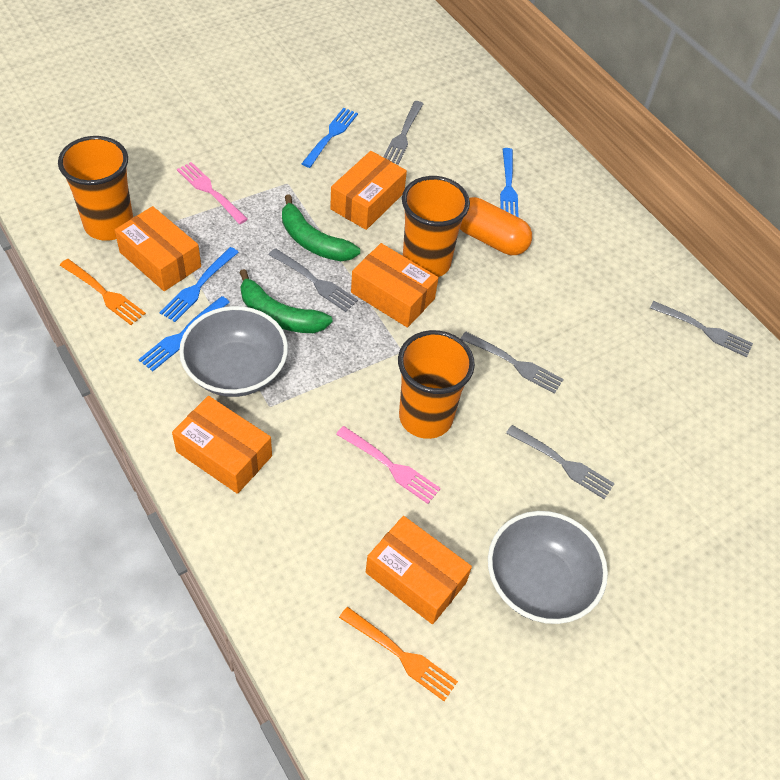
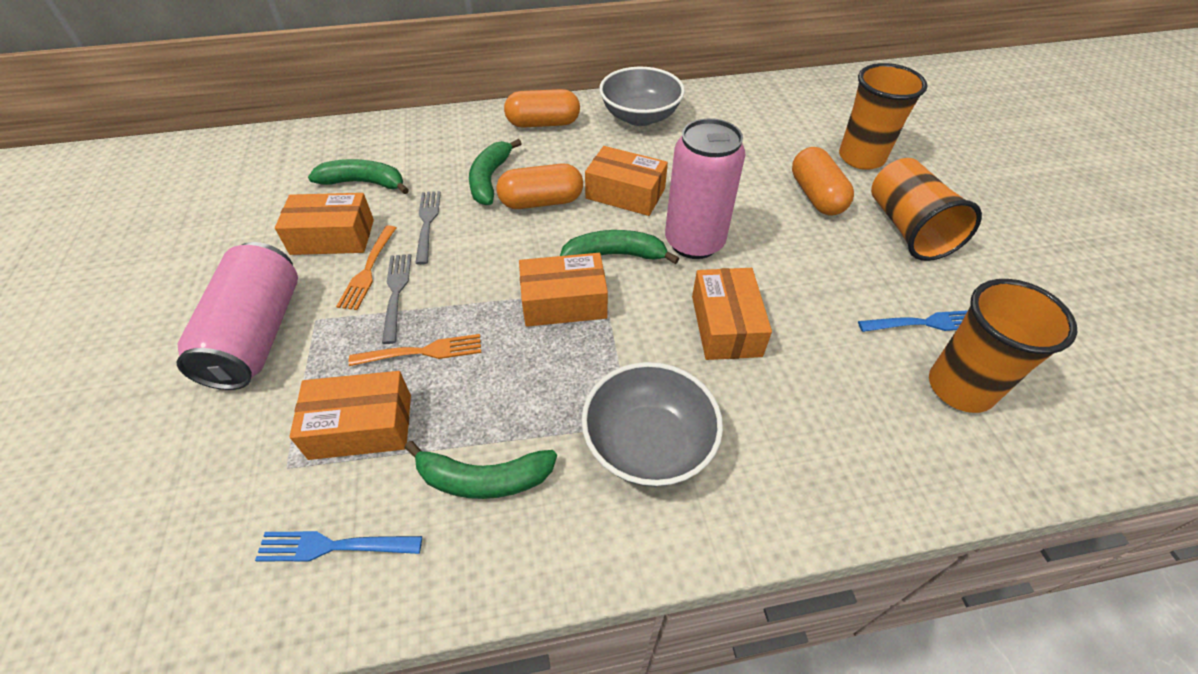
blue fork: 4 -> 2
green banana: 2 -> 4
grey fork: 5 -> 2
orange capsule: 1 -> 3
pink can: 0 -> 2
pink fork: 2 -> 0

